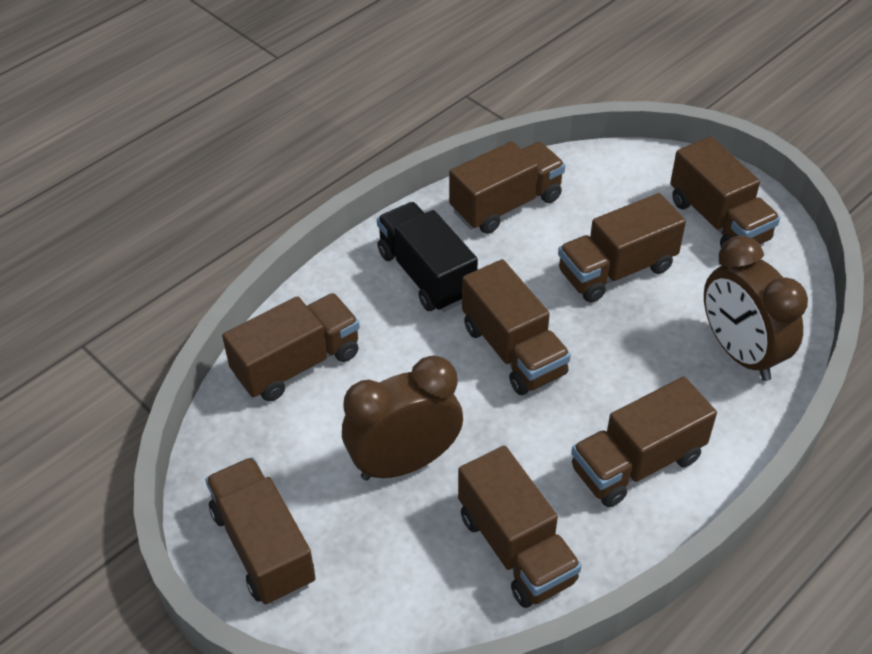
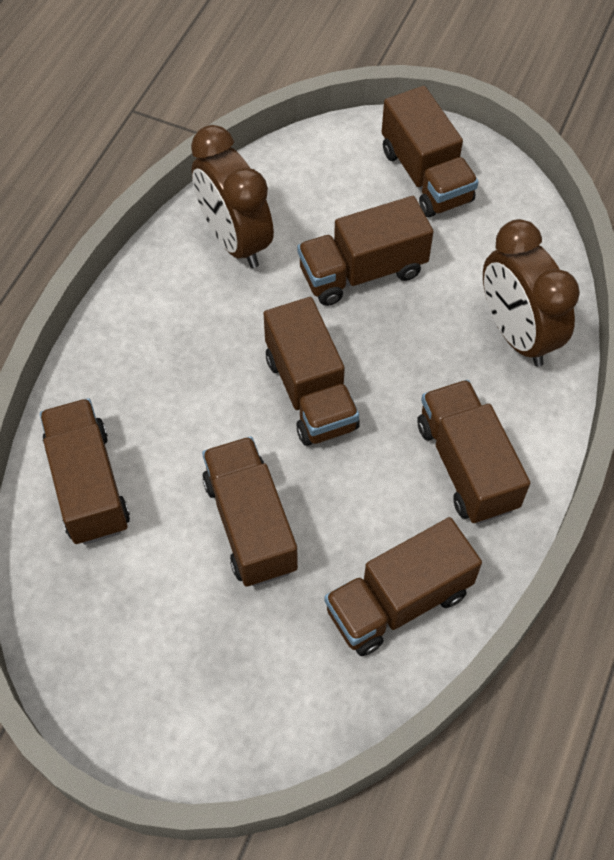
black truck: 1 -> 0
brown truck: 8 -> 7

